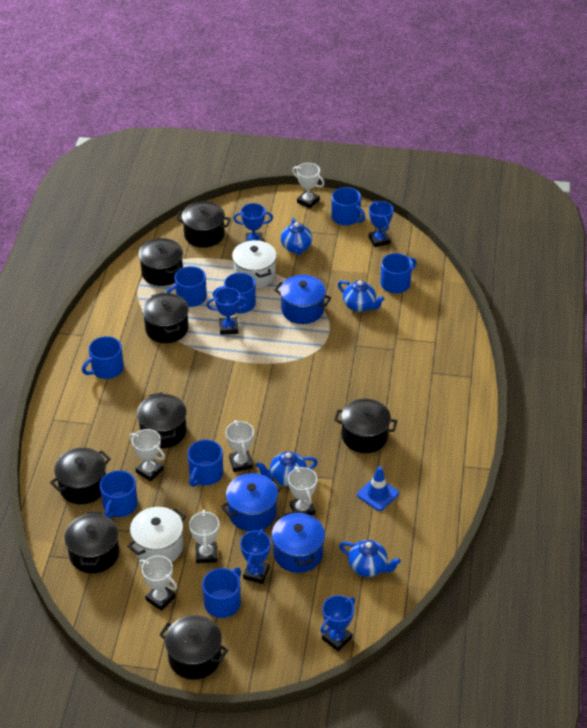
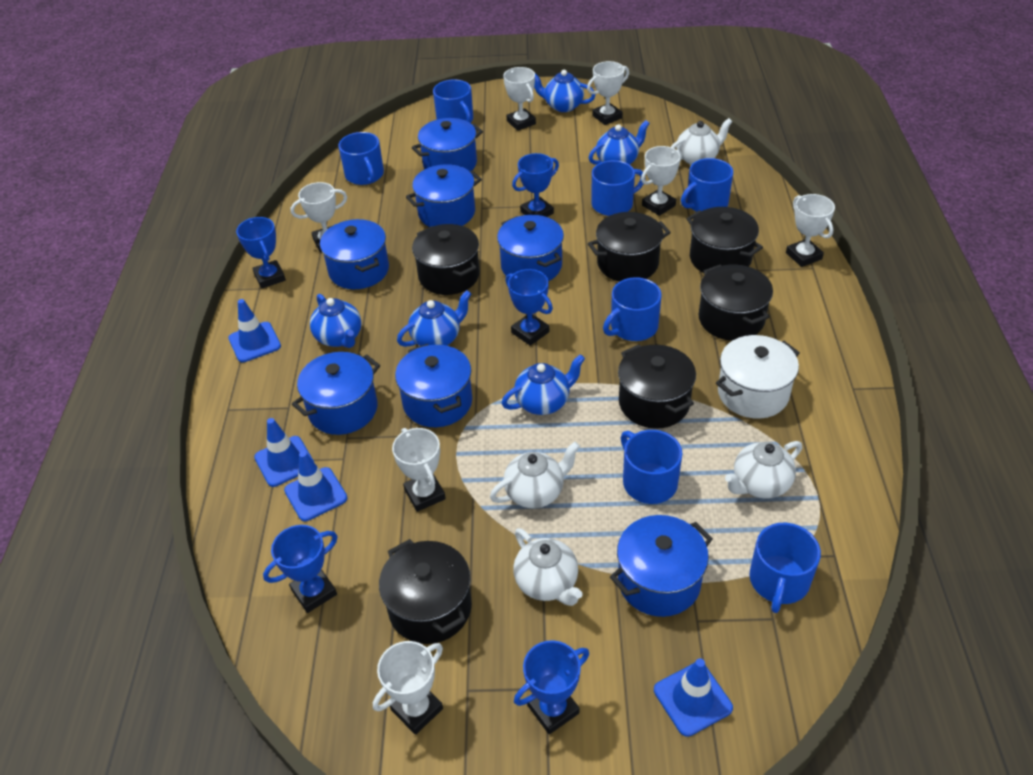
black pot: 8 -> 6
blue mug: 8 -> 7
blue pot: 3 -> 7
blue teapot: 4 -> 5
blue traffic cone: 1 -> 4
white pot: 2 -> 1
white teapot: 0 -> 4
white trophy: 6 -> 7

